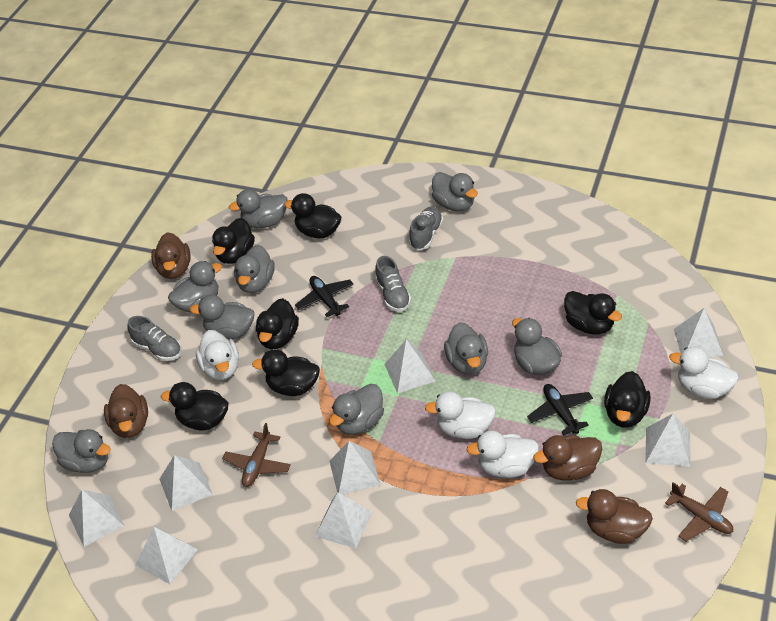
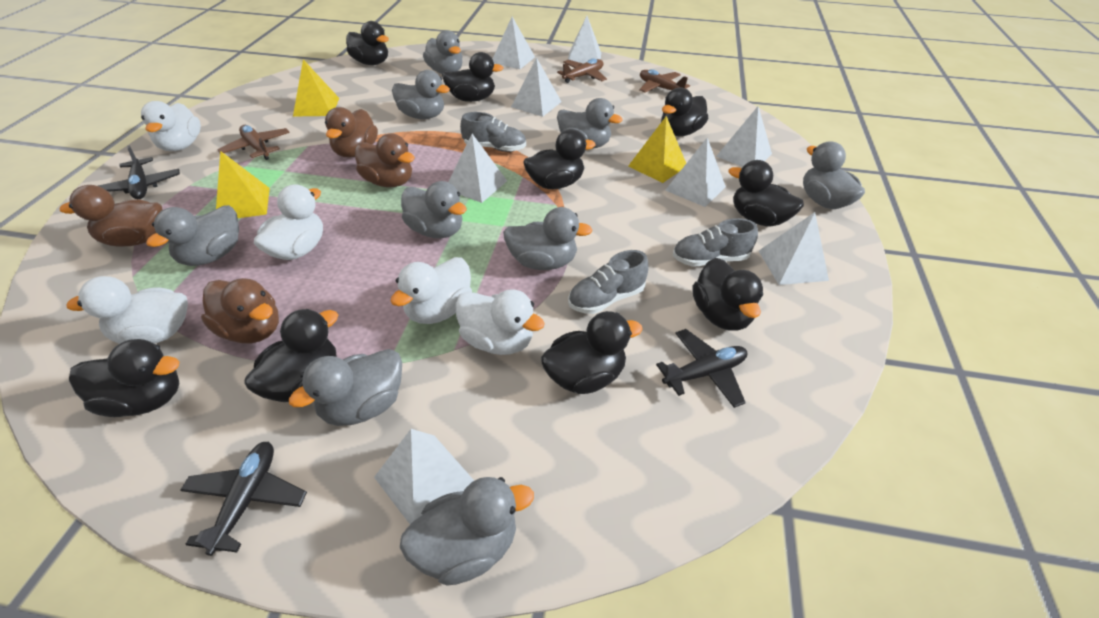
black duck: 7 -> 9
black plane: 2 -> 3
brown plane: 2 -> 3
white duck: 4 -> 5
yellow pyramid: 0 -> 3

